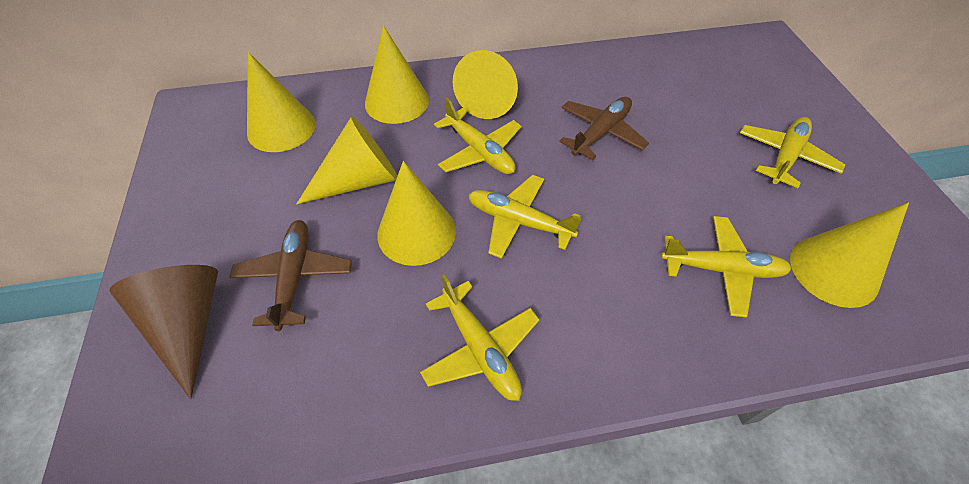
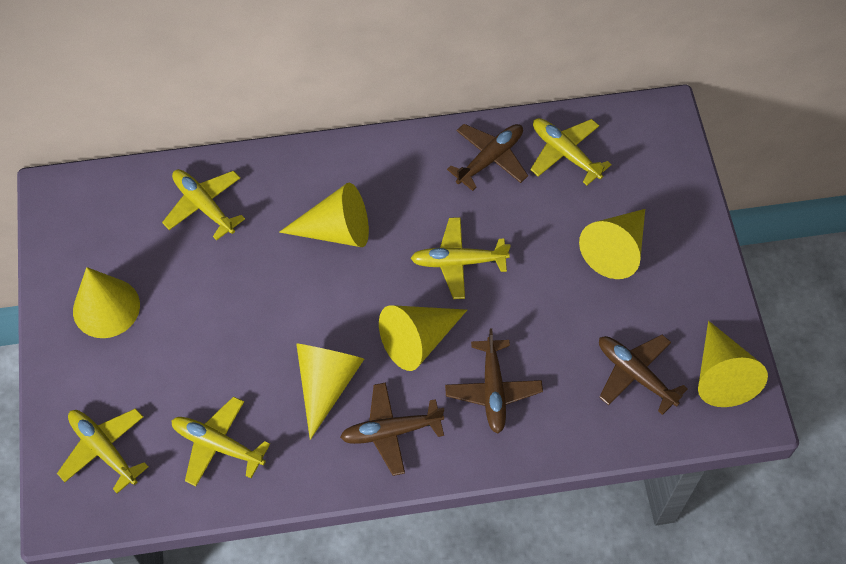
brown cone: 1 -> 0
brown plane: 2 -> 4

